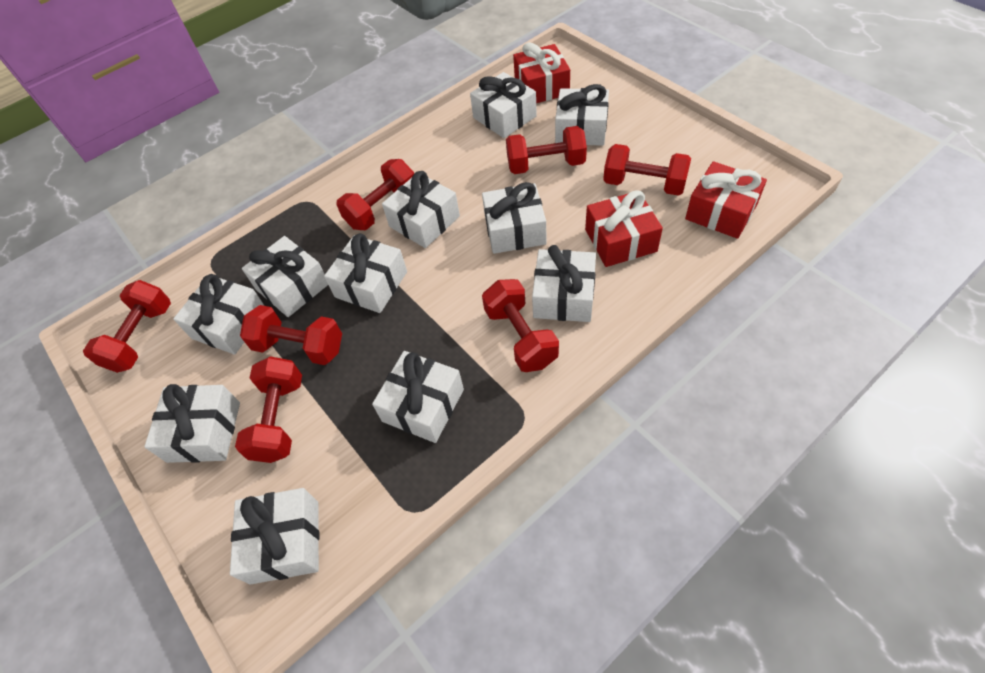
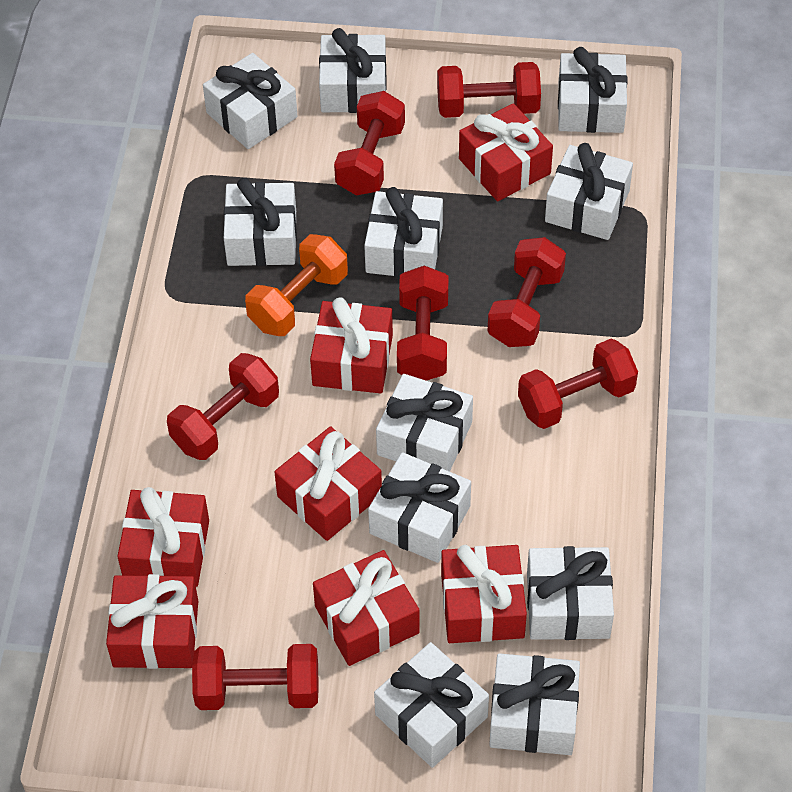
orange dumbbell: 0 -> 1
red gift: 3 -> 7

